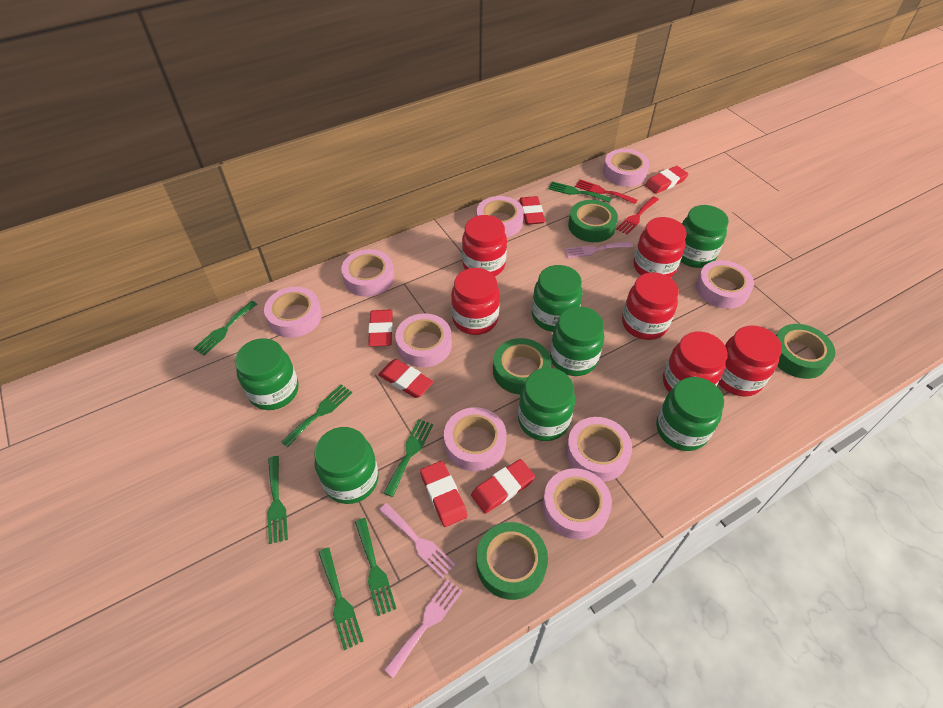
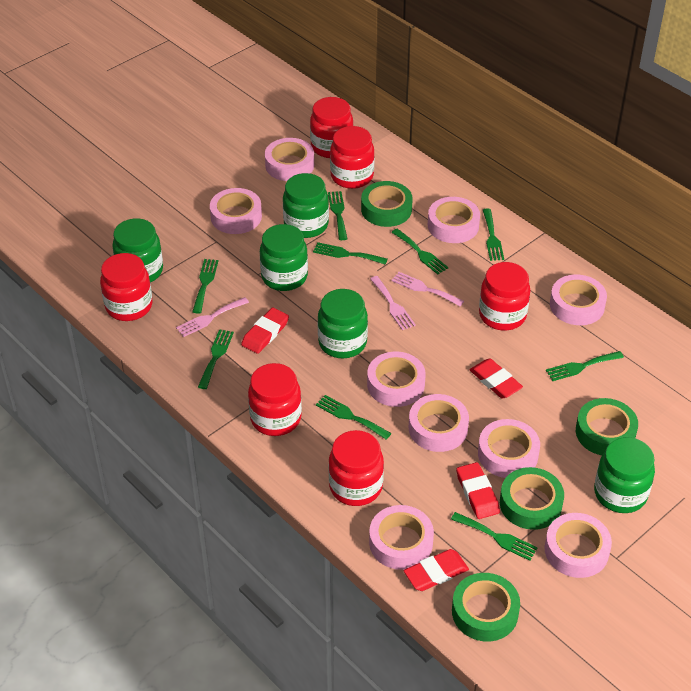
green fork: 7 -> 9
green jar: 7 -> 5
red eraser: 6 -> 4
red fork: 2 -> 0

